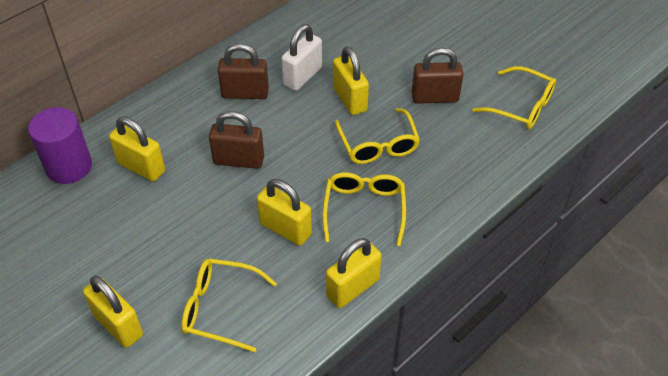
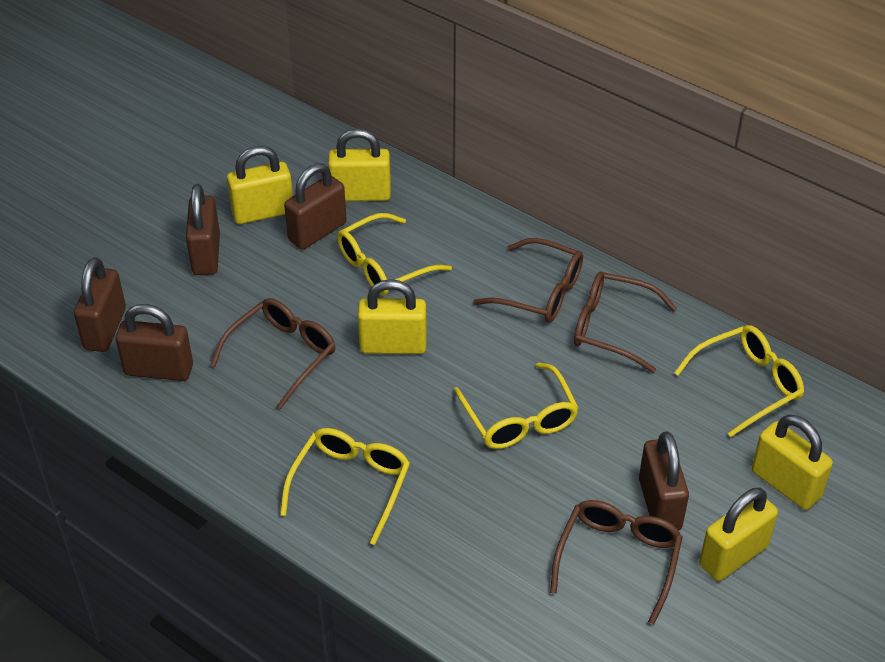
brown glasses: 0 -> 4
brown padlock: 3 -> 5
purple cylinder: 1 -> 0
white padlock: 1 -> 0

